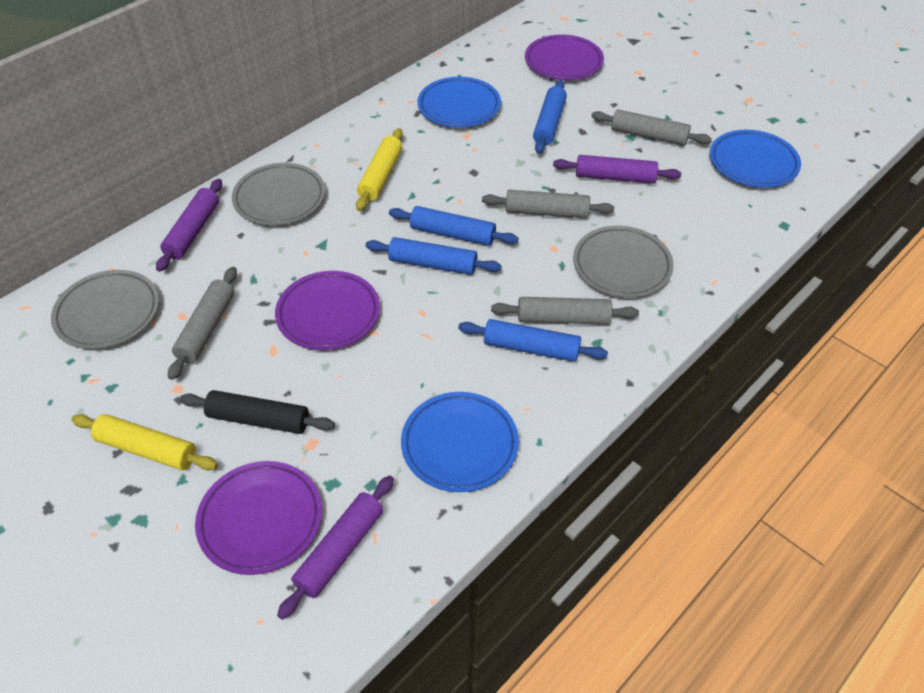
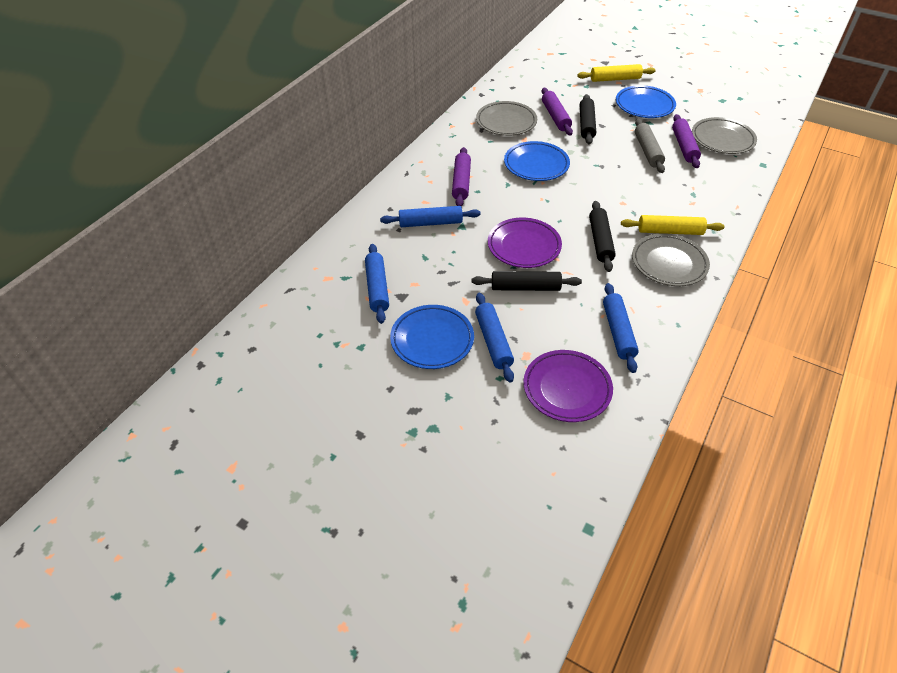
black rolling pin: 1 -> 3
grey rolling pin: 4 -> 1
purple plate: 3 -> 2

